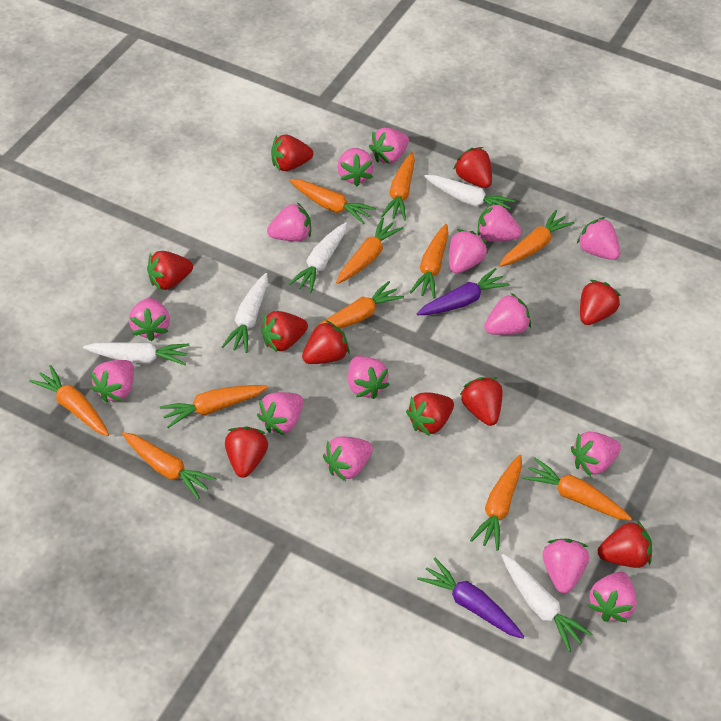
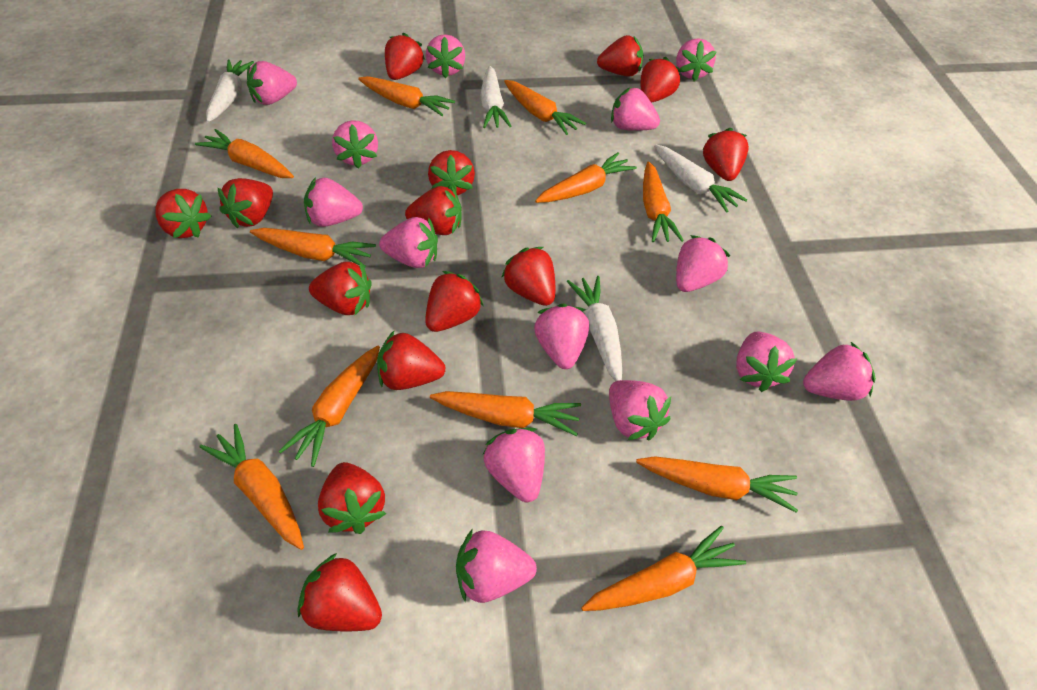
pink strawberry: 15 -> 14
purple carrot: 2 -> 0
red strawberry: 10 -> 14
white carrot: 5 -> 4

